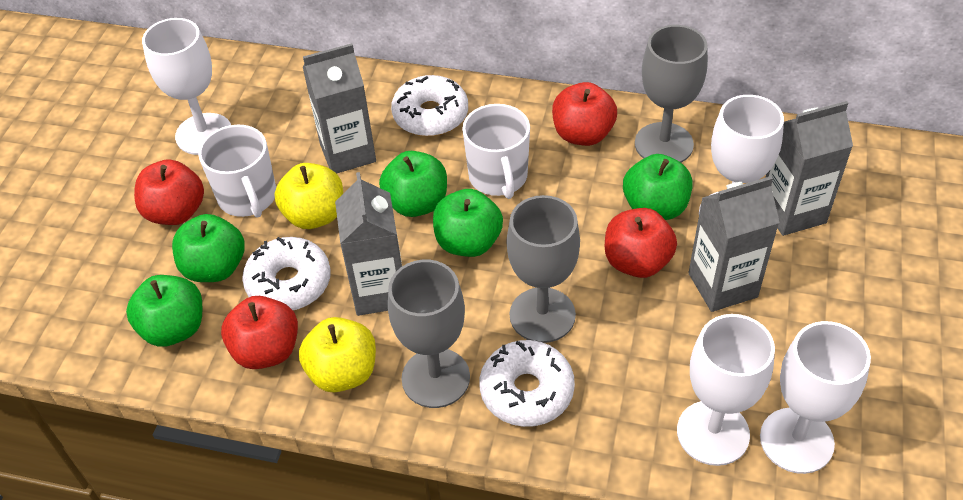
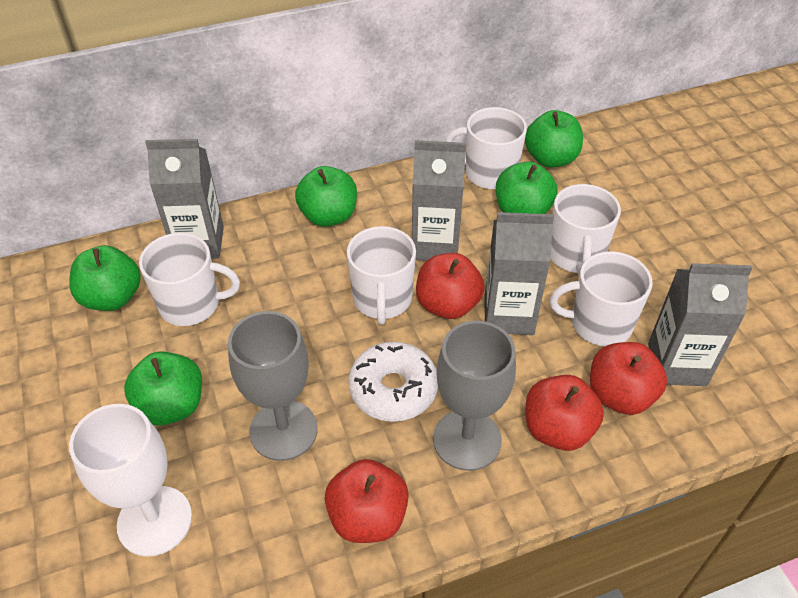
grey goblet: 3 -> 2
white donut: 3 -> 1
white goblet: 4 -> 1
white mug: 2 -> 5
yellow apple: 2 -> 0

